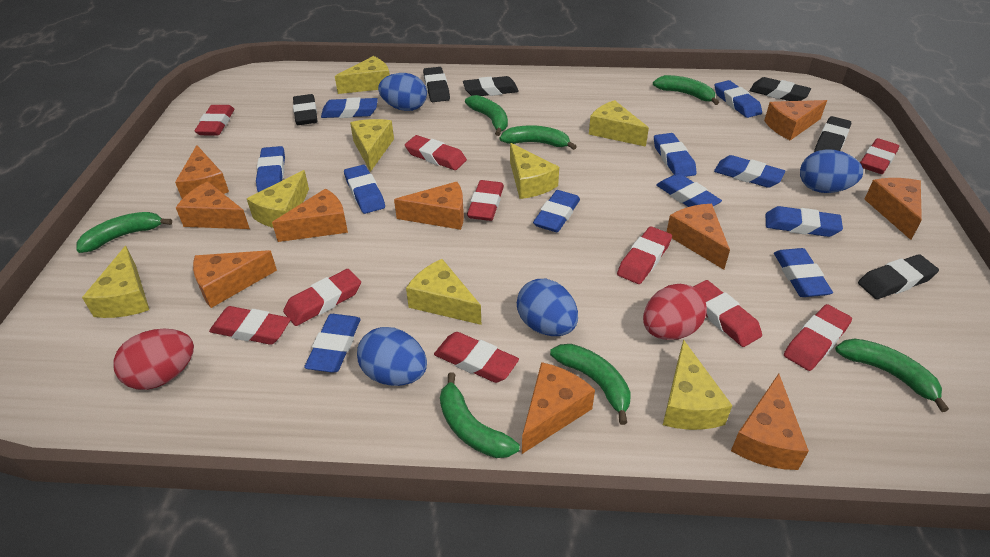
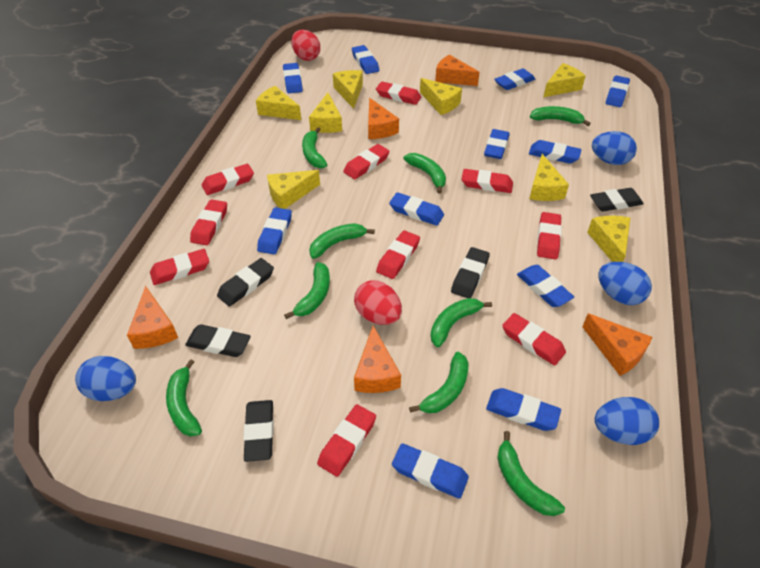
black eraser: 6 -> 5
green banana: 7 -> 9
orange cheese: 10 -> 5

